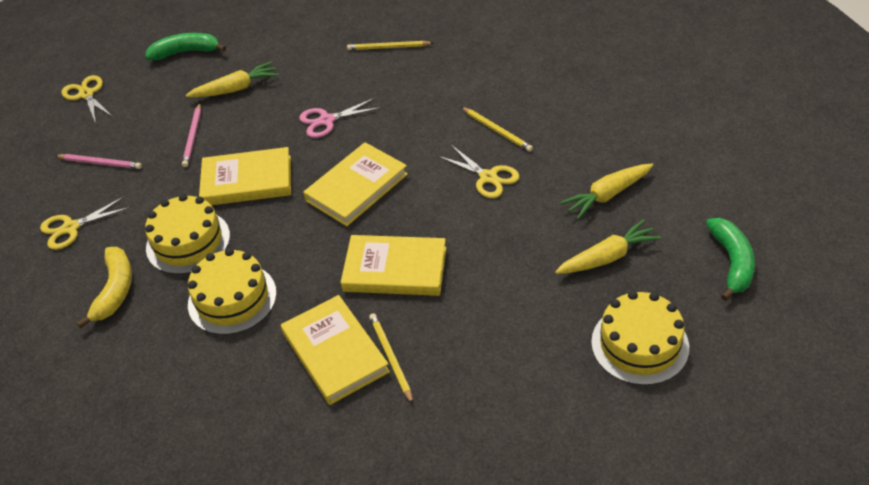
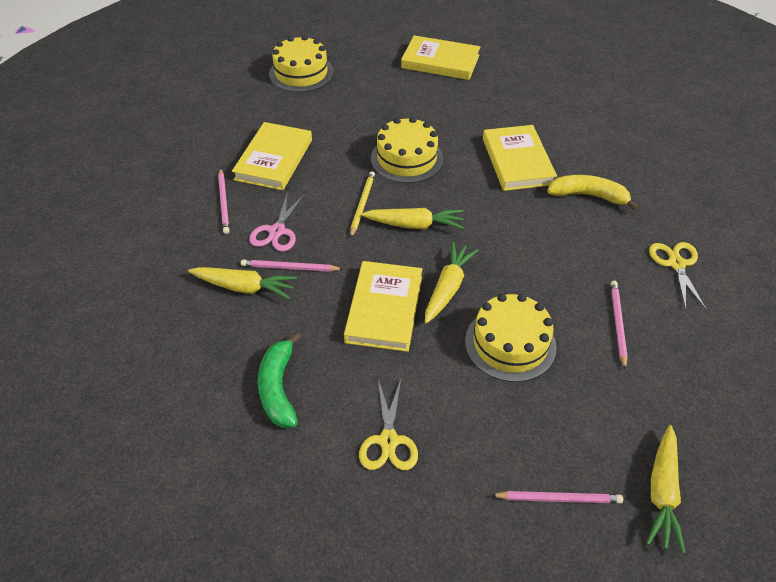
green banana: 2 -> 1
pink pencil: 2 -> 4
yellow carrot: 3 -> 4
yellow pencil: 3 -> 1
yellow scissors: 3 -> 2

